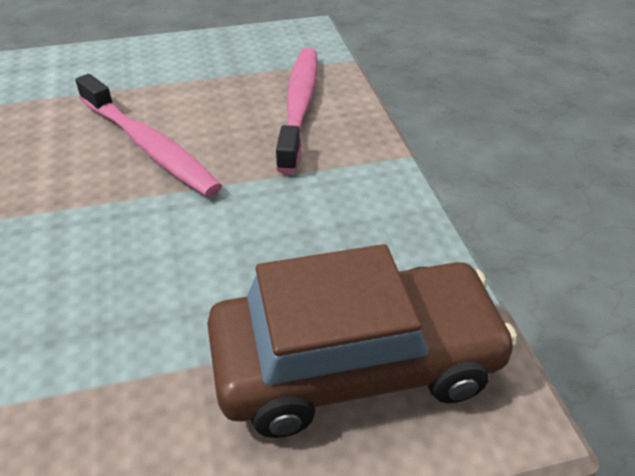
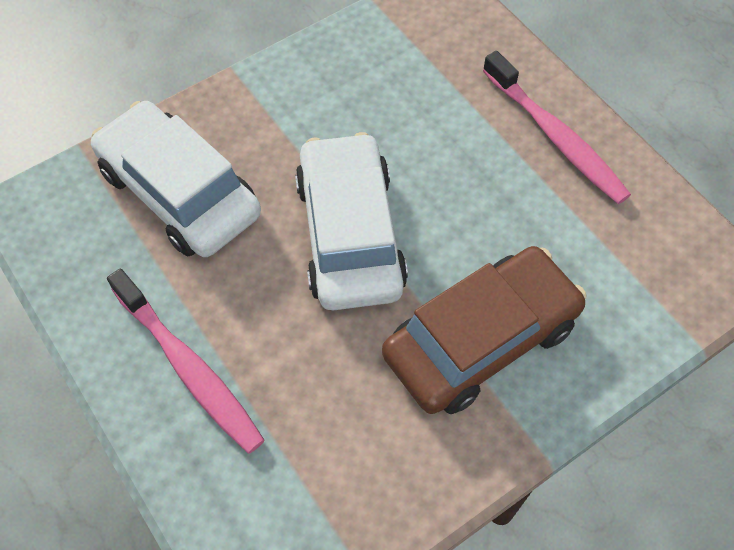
white car: 0 -> 2

